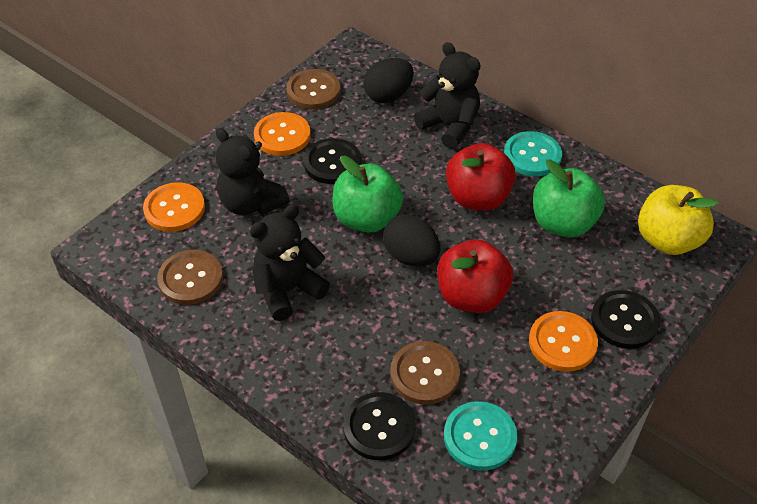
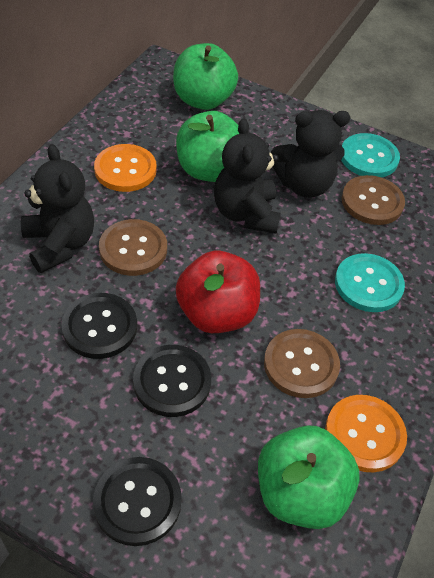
black egg: 2 -> 0
green apple: 2 -> 3
orange button: 3 -> 2
red apple: 2 -> 1
yellow apple: 1 -> 0

